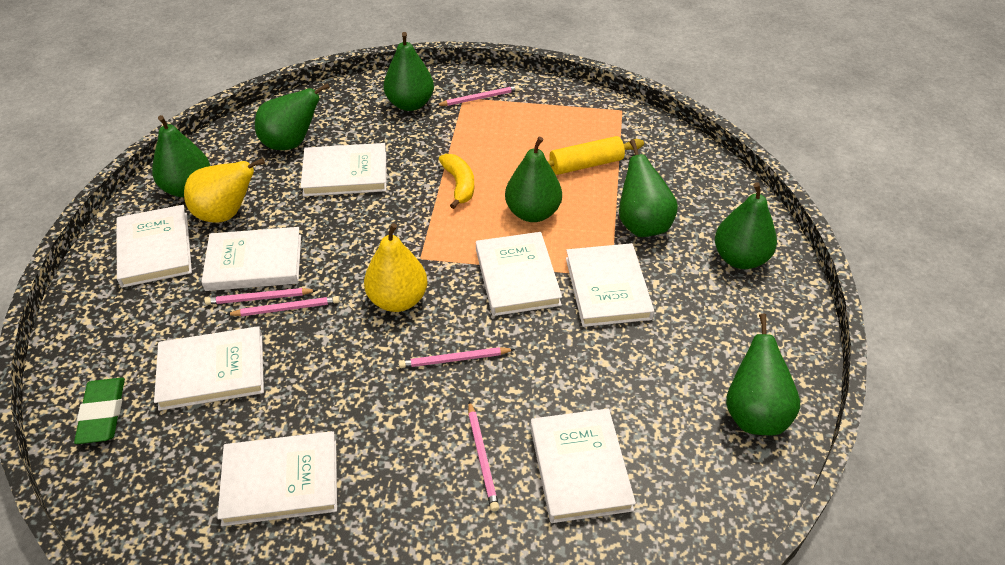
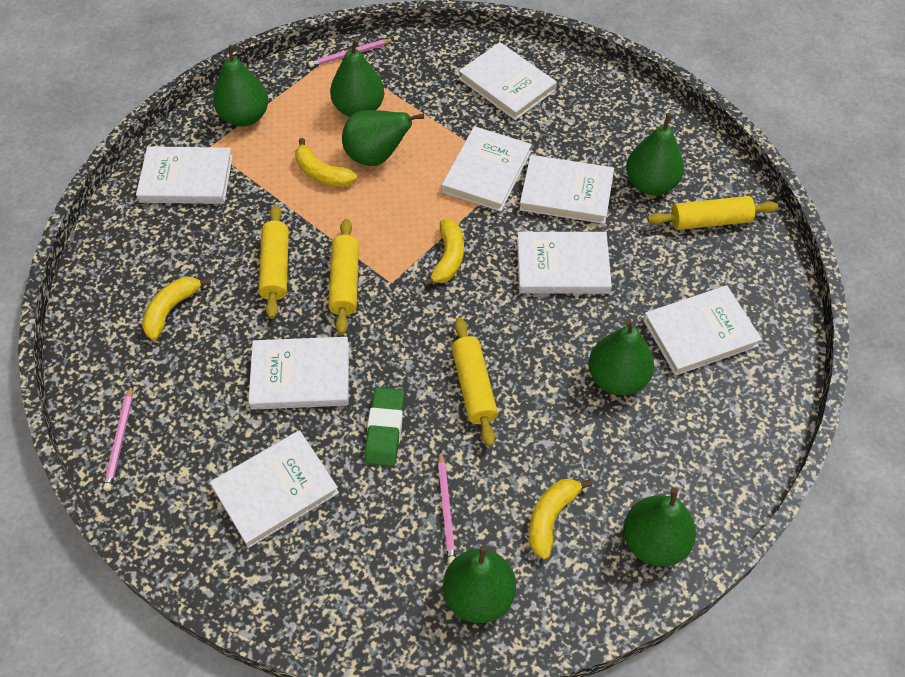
pink pencil: 5 -> 3
yellow banana: 1 -> 4
yellow pear: 2 -> 0
yellow rolling pin: 1 -> 4

